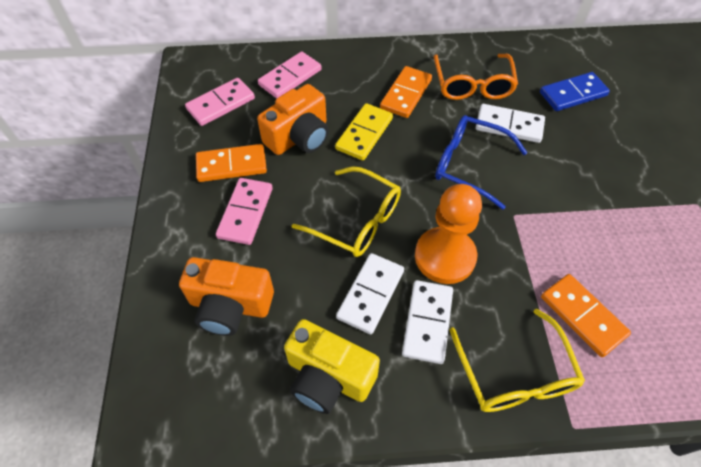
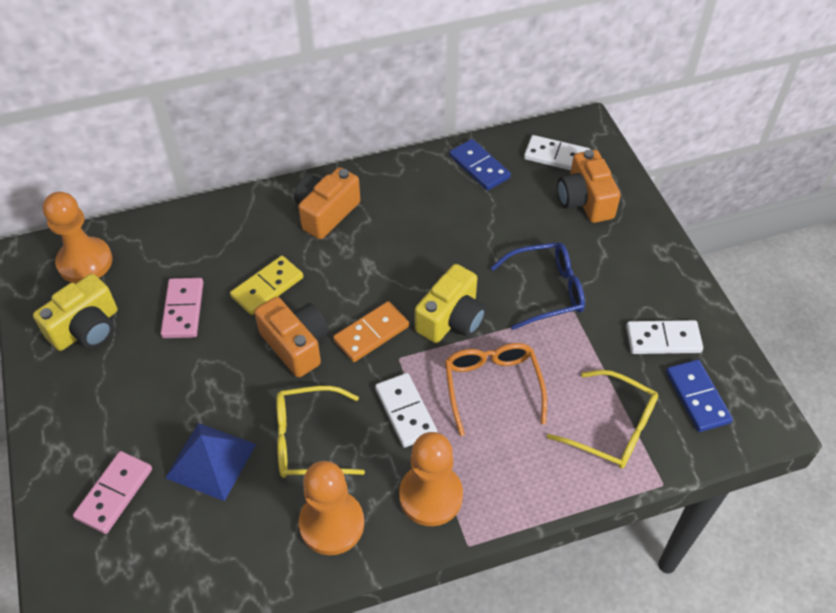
blue domino: 1 -> 2
blue pyramid: 0 -> 1
orange camera: 2 -> 3
orange domino: 3 -> 1
orange pawn: 1 -> 3
pink domino: 3 -> 2
yellow camera: 1 -> 2

